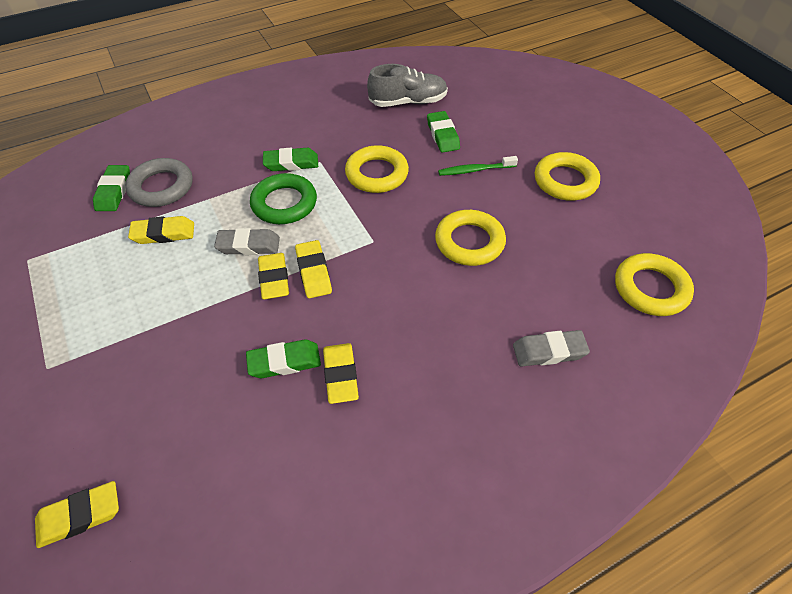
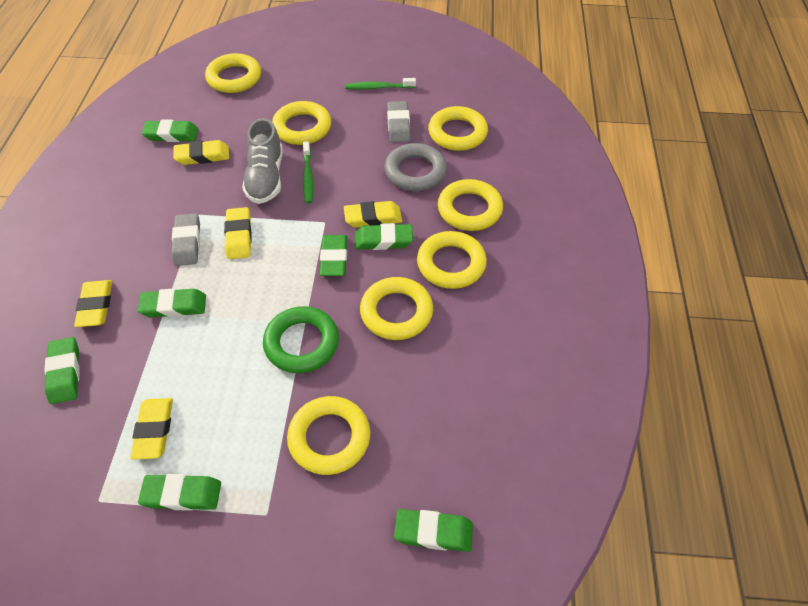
green eraser: 4 -> 7
green toothbrush: 1 -> 2
yellow ring: 4 -> 7

